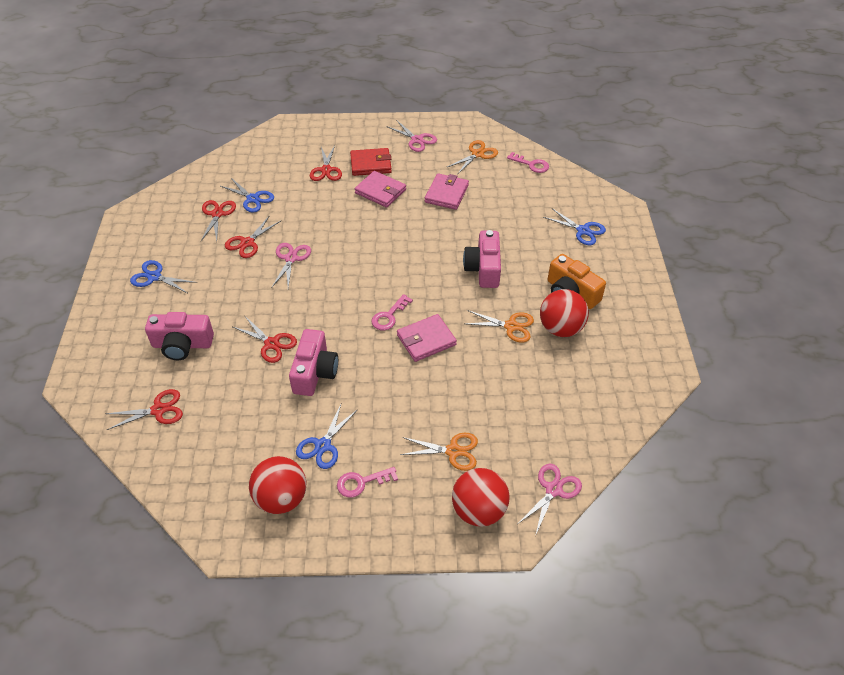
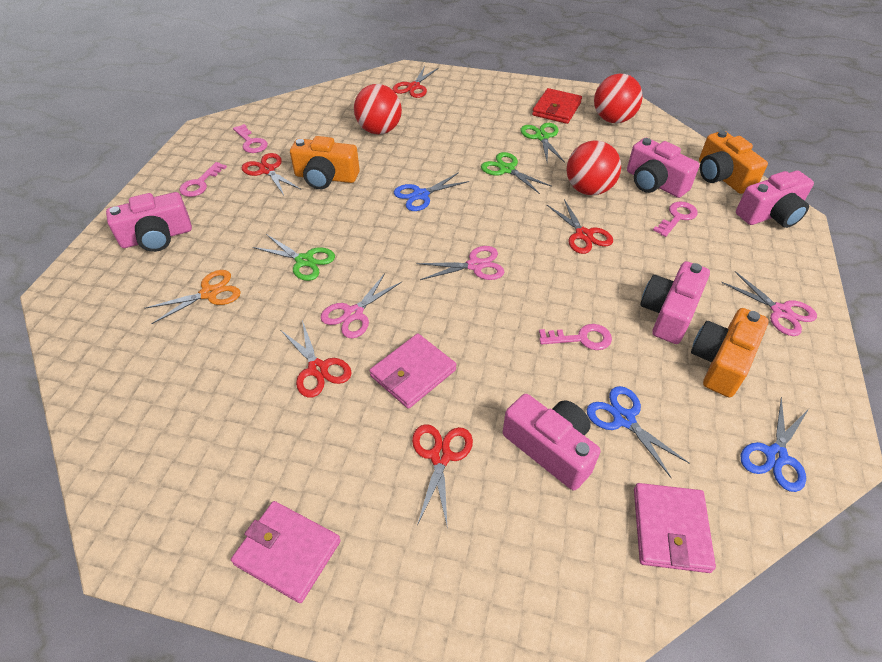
blue scissors: 4 -> 3
green scissors: 0 -> 3
orange camera: 1 -> 3
orange scissors: 3 -> 1
pink camera: 3 -> 5
pink key: 3 -> 4

